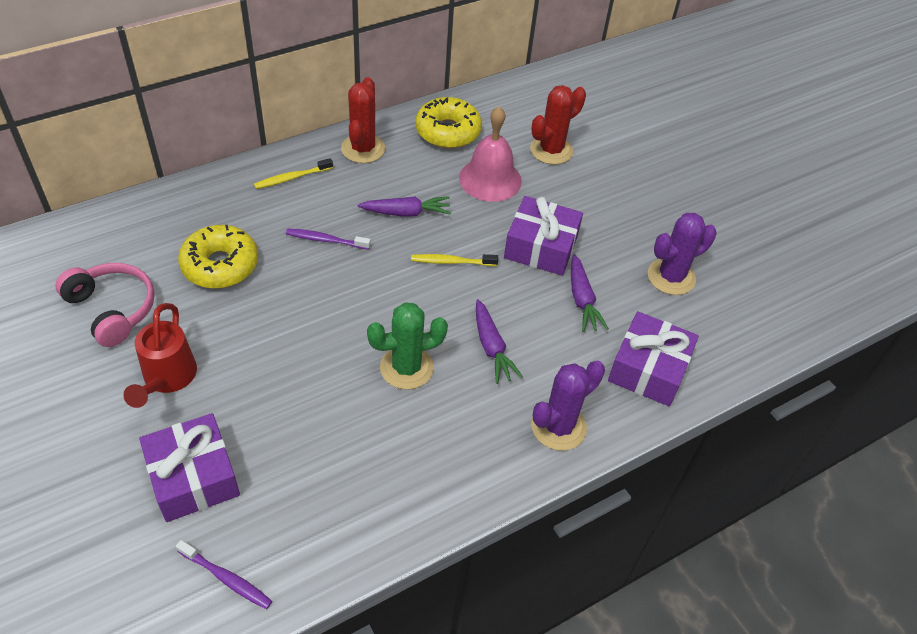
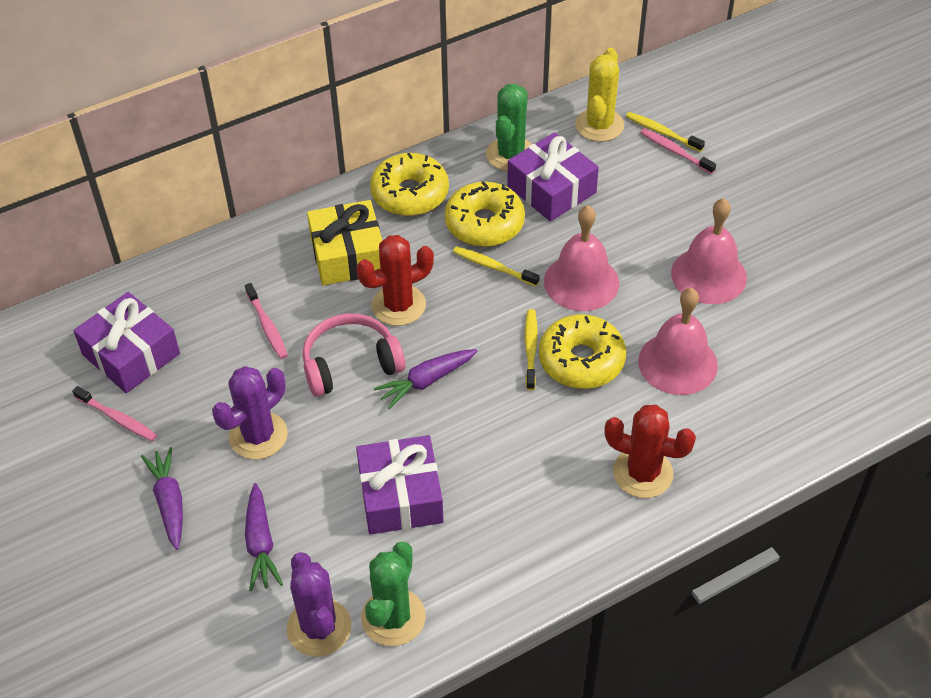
green cactus: 1 -> 2
pink bell: 1 -> 3
pink toothbrush: 0 -> 3
purple toothbrush: 2 -> 0
red watering can: 1 -> 0
yellow cactus: 0 -> 1
yellow donut: 2 -> 3
yellow gift: 0 -> 1
yellow toothbrush: 2 -> 3

